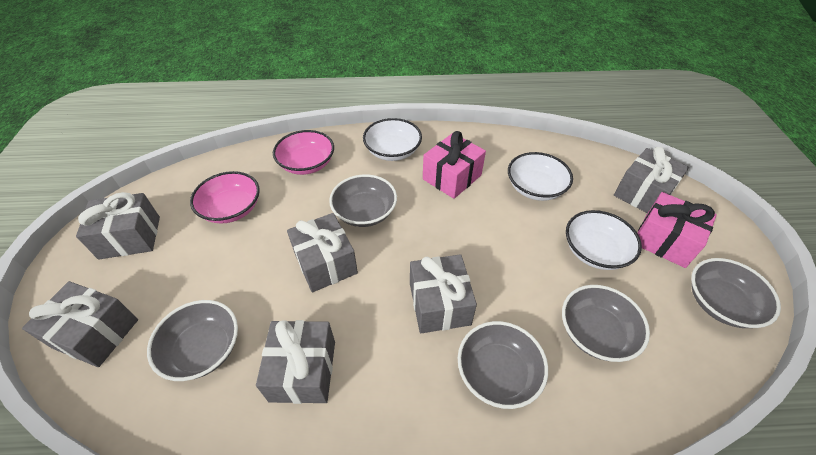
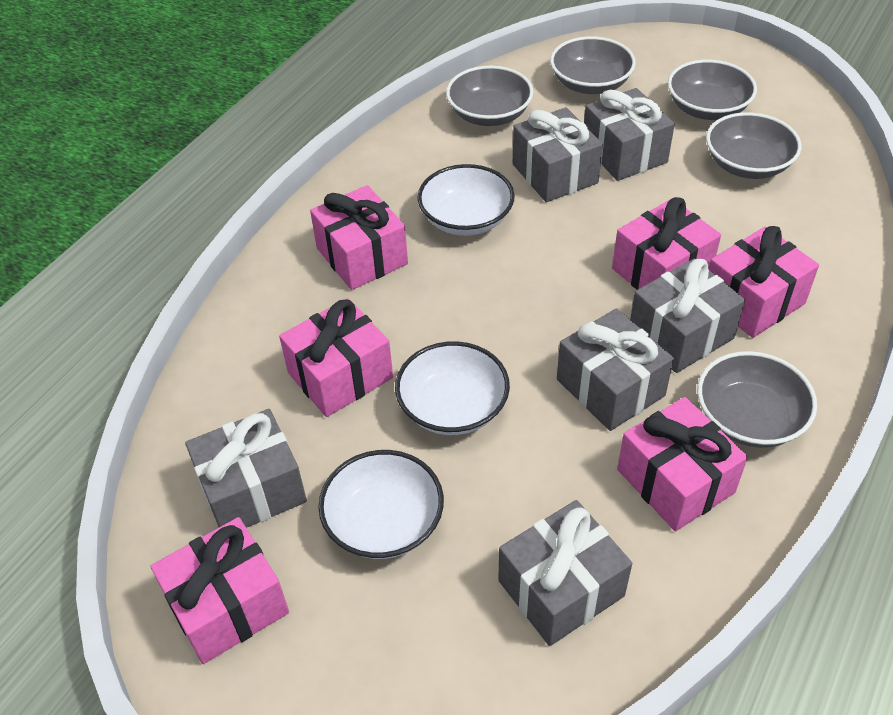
pink bowl: 2 -> 0
pink gift: 2 -> 6

